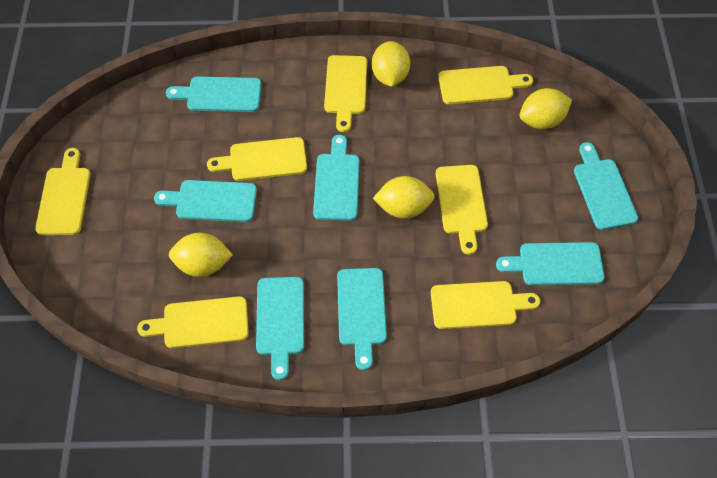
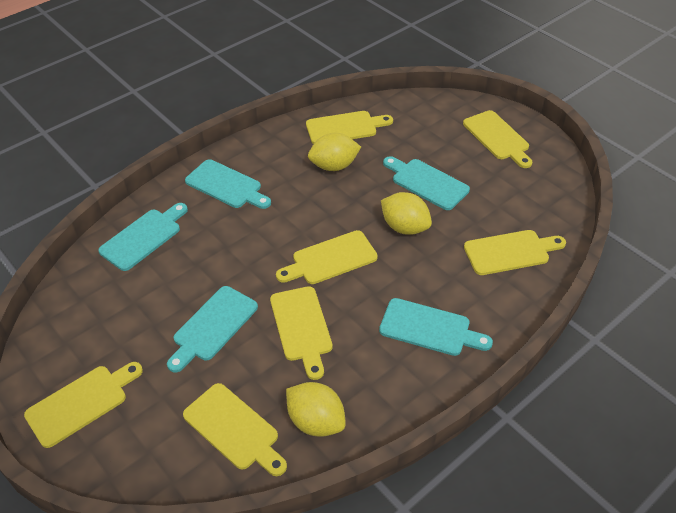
turquoise cutting board: 7 -> 5
yellow lemon: 4 -> 3

